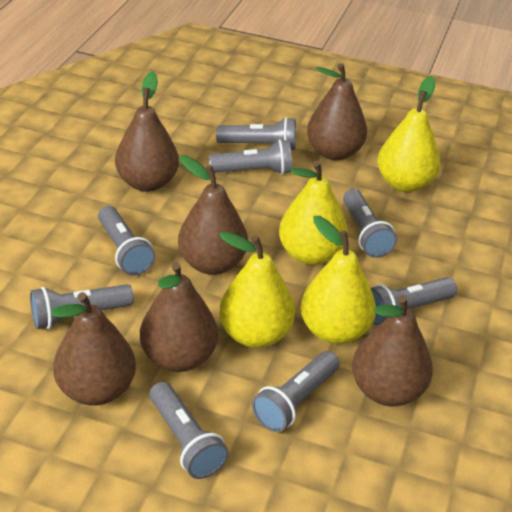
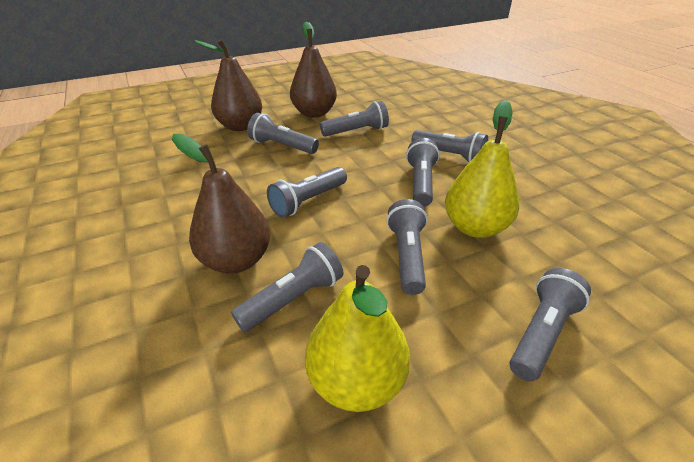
brown pear: 6 -> 3
yellow pear: 4 -> 2

